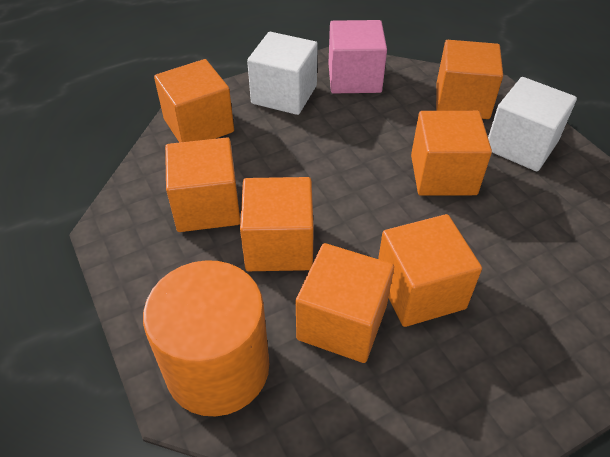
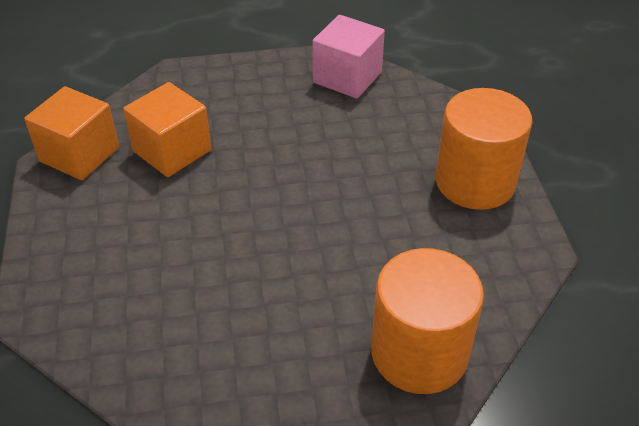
orange cube: 7 -> 2
orange cylinder: 1 -> 2
white cube: 2 -> 0

